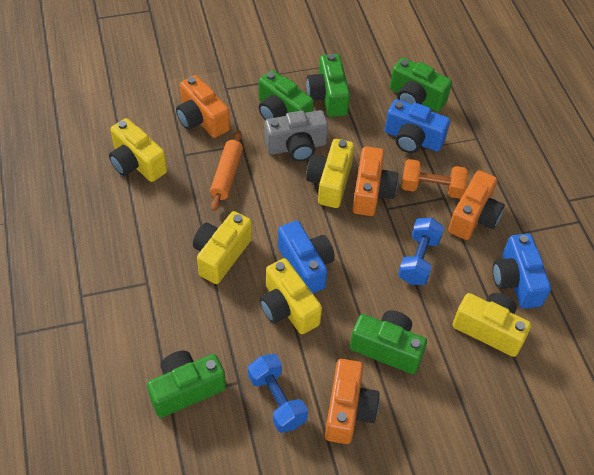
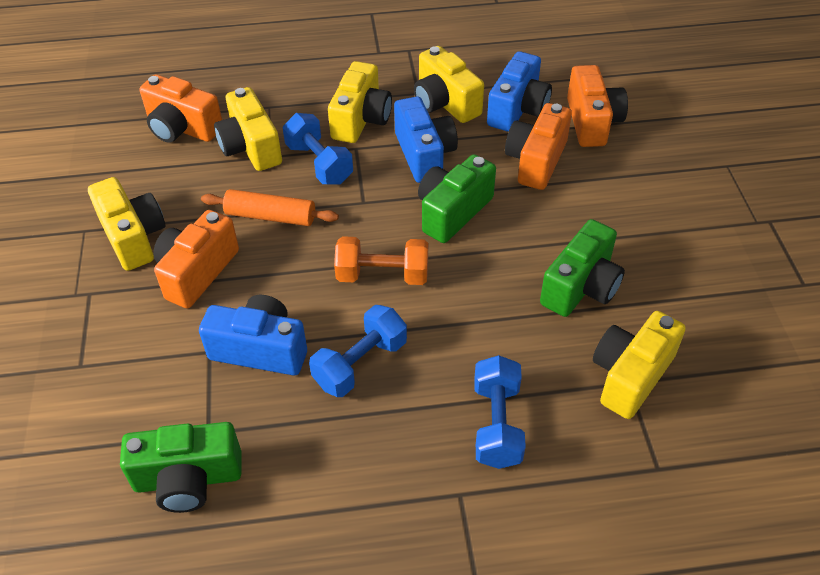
blue dumbbell: 2 -> 3
green camera: 5 -> 3
grey camera: 1 -> 0

